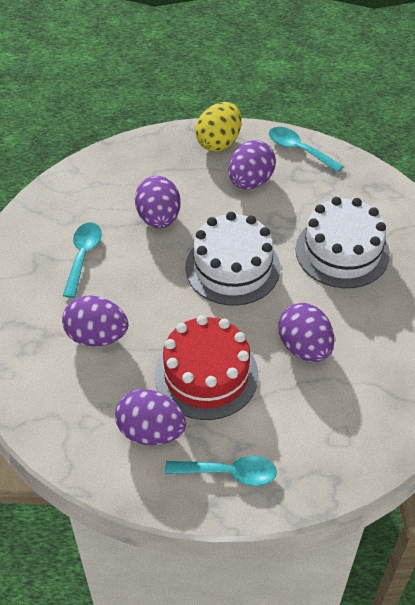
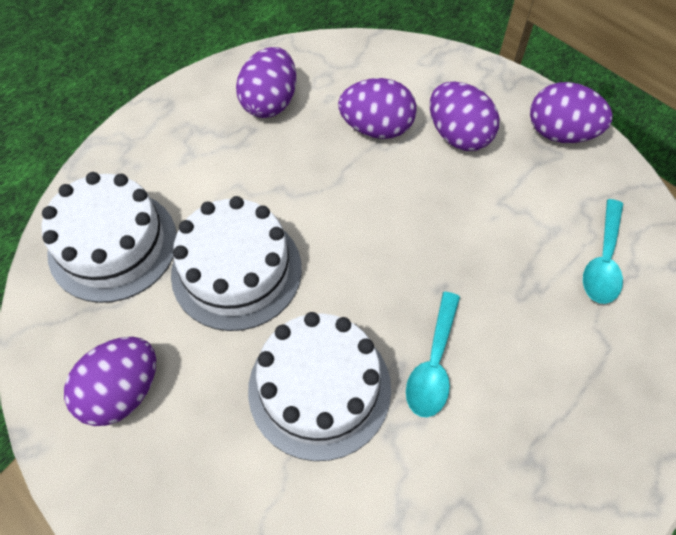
red cake: 1 -> 0
turquoise spoon: 3 -> 2
white cake: 2 -> 3
yellow egg: 1 -> 0

